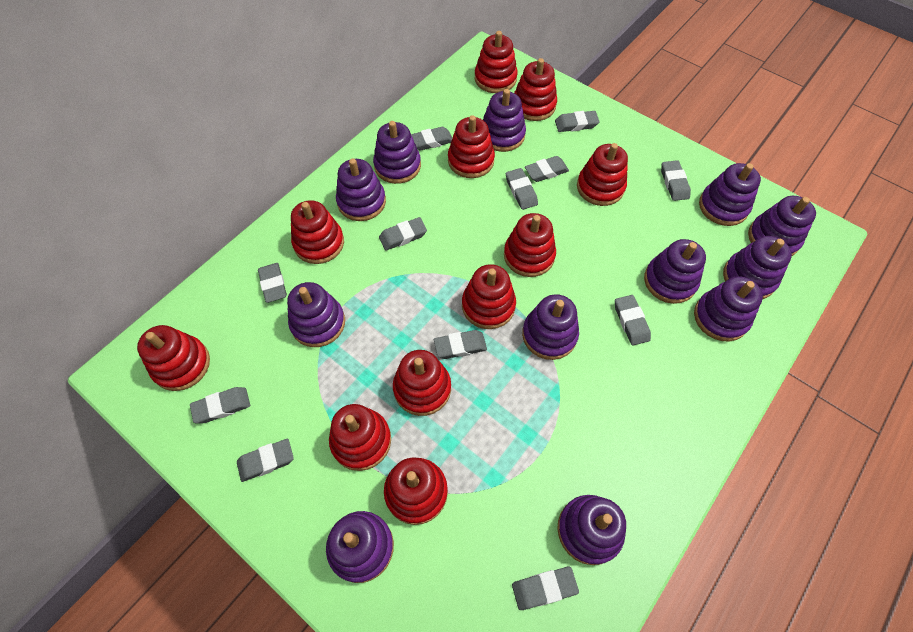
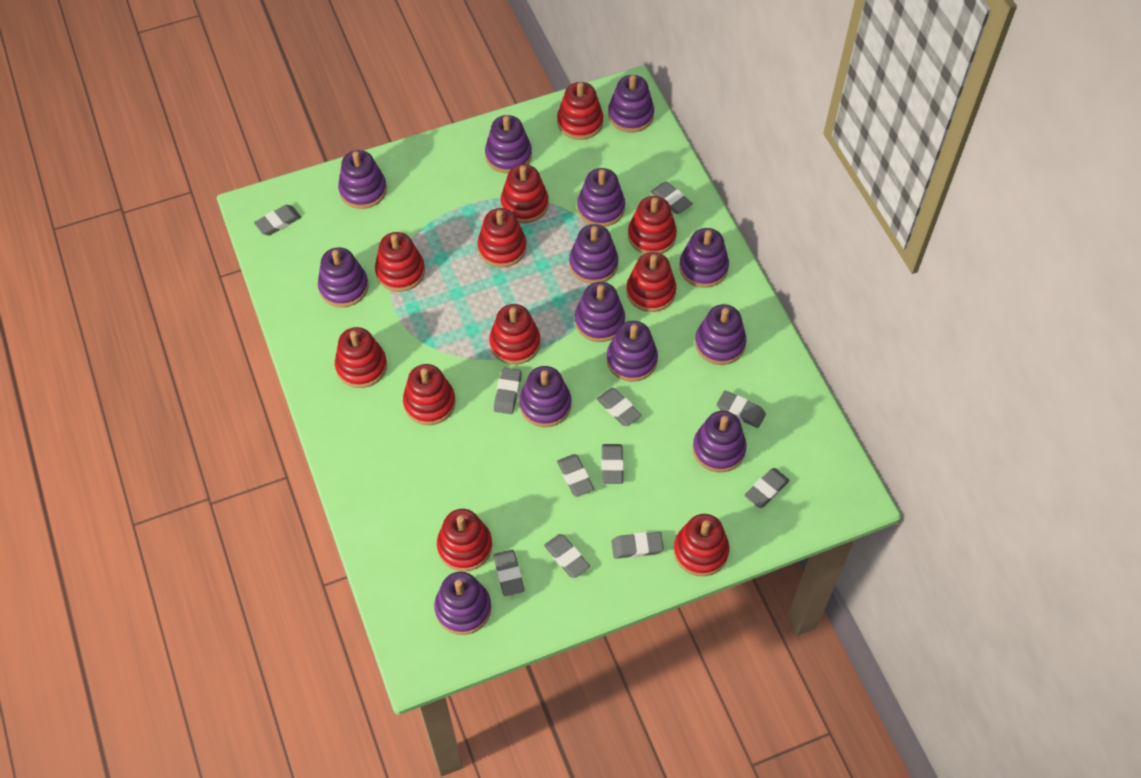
grey eraser: 12 -> 11
purple stacking toy: 12 -> 13

